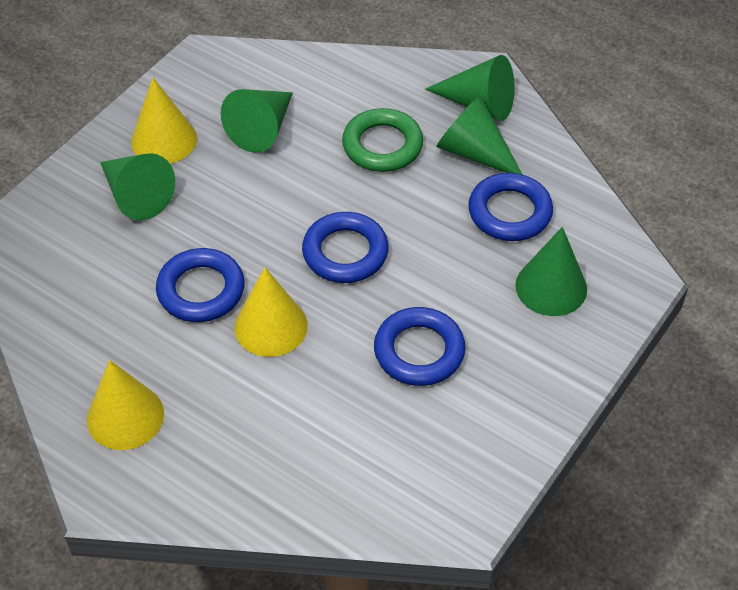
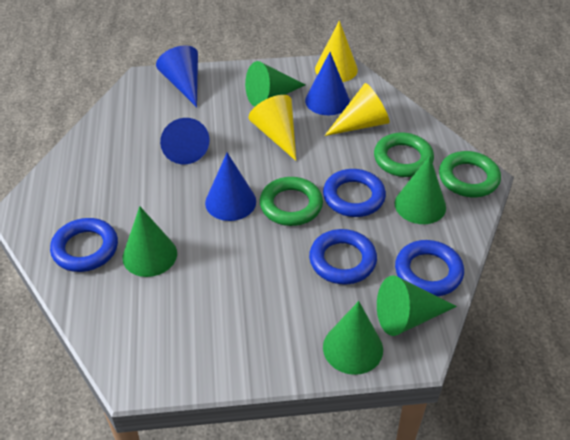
blue cone: 0 -> 4
green ring: 1 -> 3

